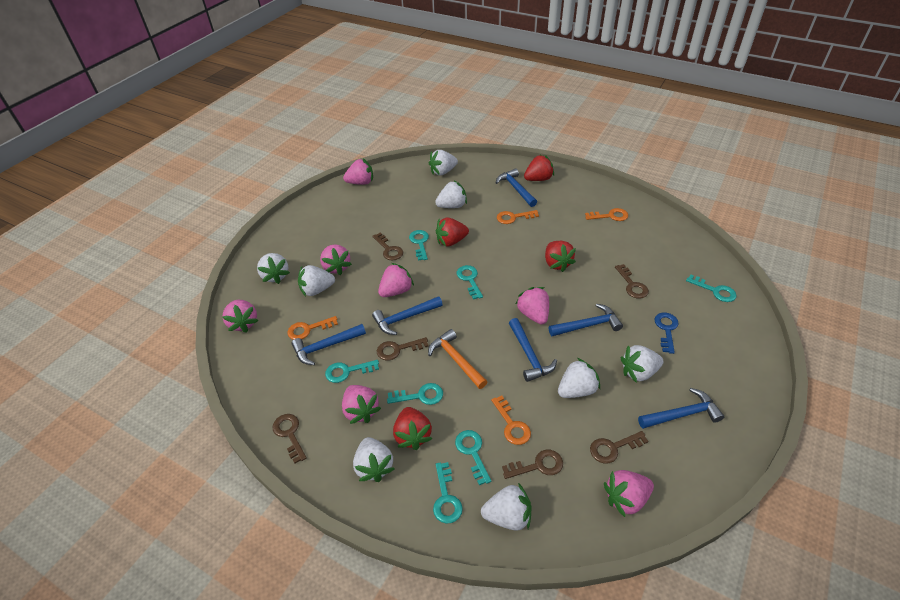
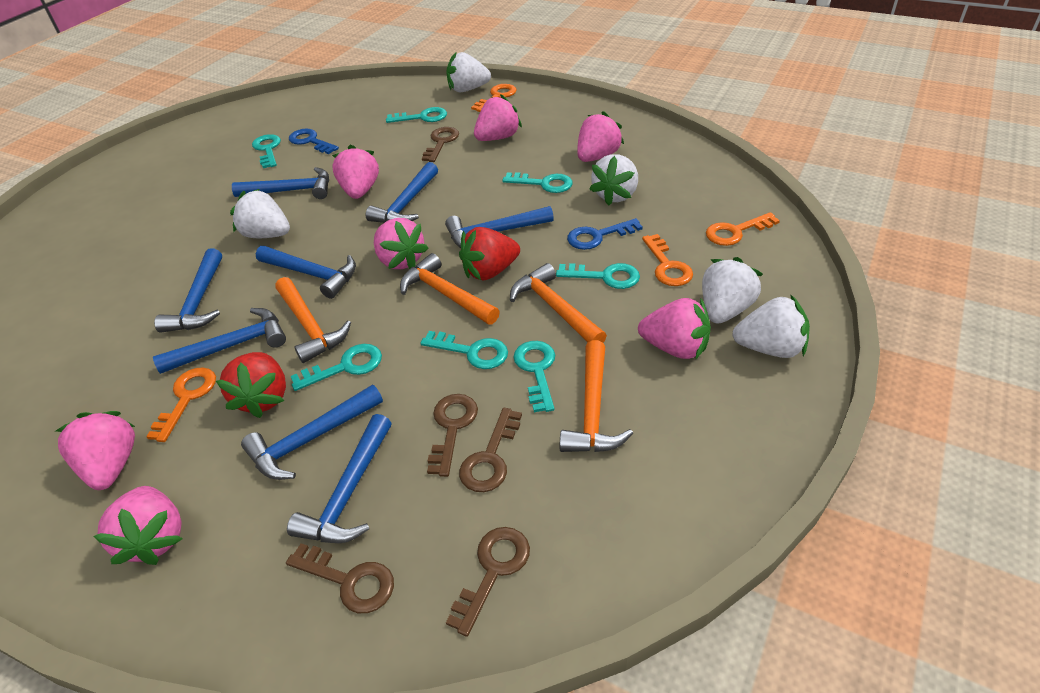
blue hammer: 6 -> 8
blue key: 1 -> 2
brown key: 6 -> 5
orange hammer: 1 -> 4
red strawberry: 4 -> 2
white strawberry: 8 -> 5

